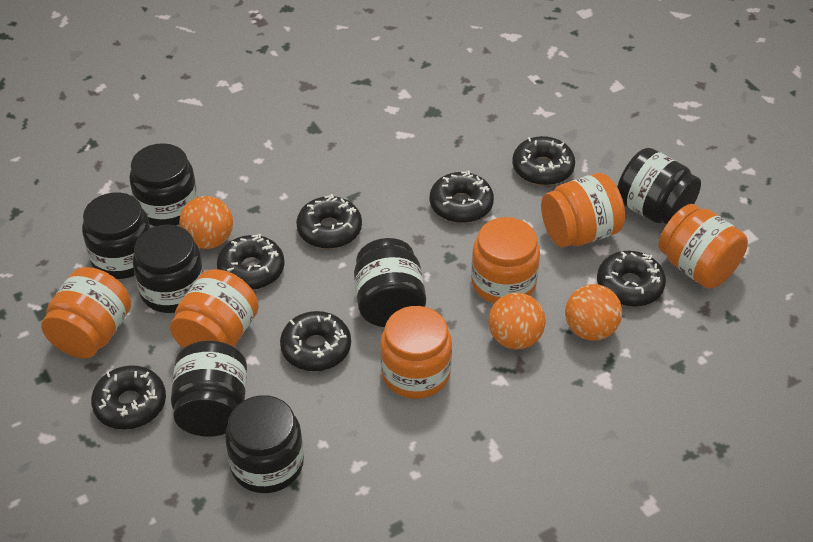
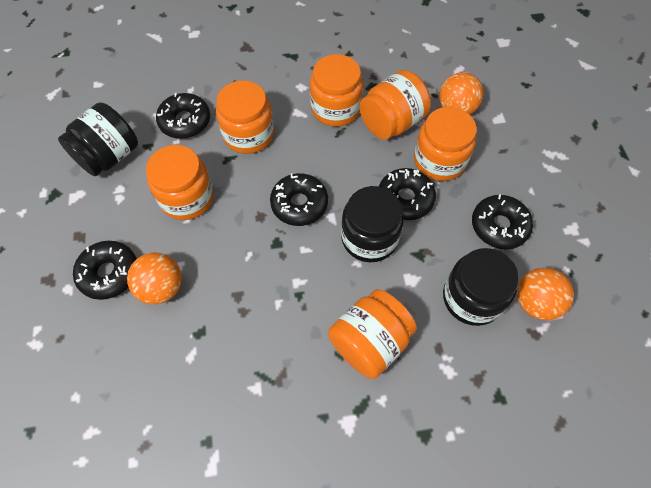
black donut: 7 -> 5
black jar: 7 -> 3

